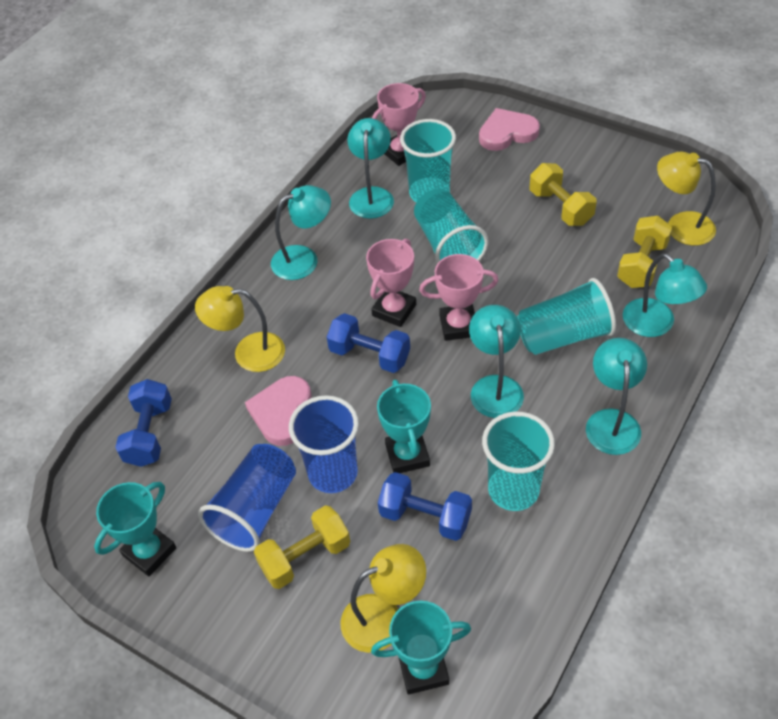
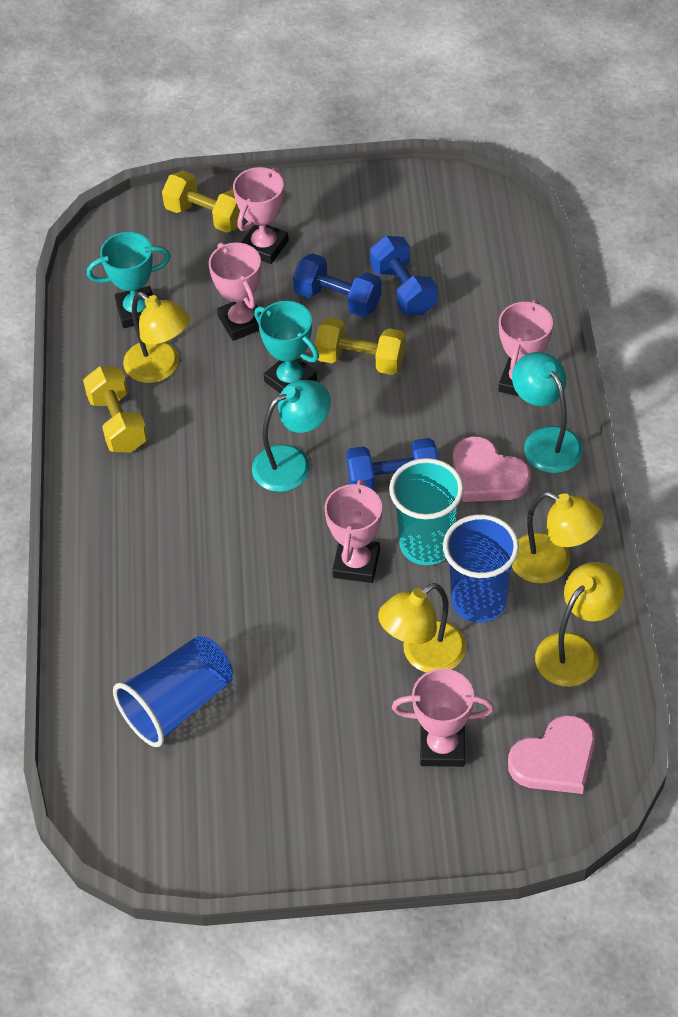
pink trophy: 3 -> 5
turquoise cup: 4 -> 1
turquoise lamp: 5 -> 2
turquoise trophy: 3 -> 2
yellow lamp: 3 -> 4

